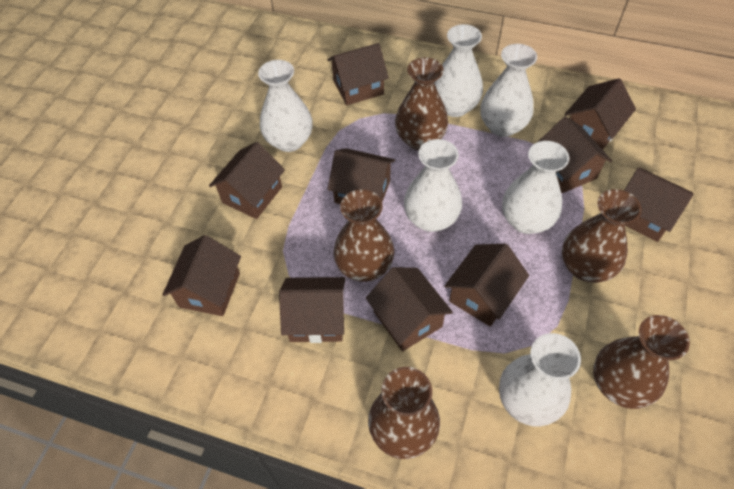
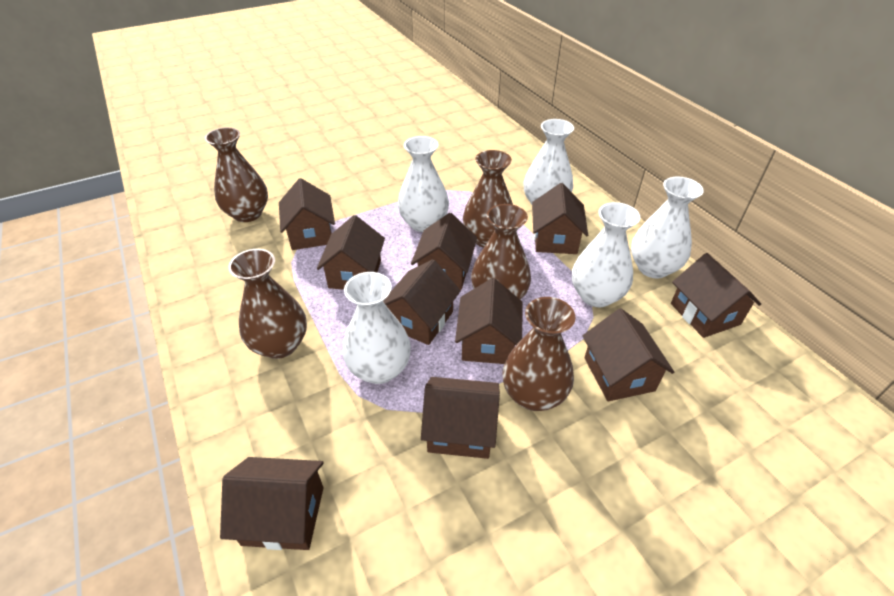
white vase: 6 -> 5

